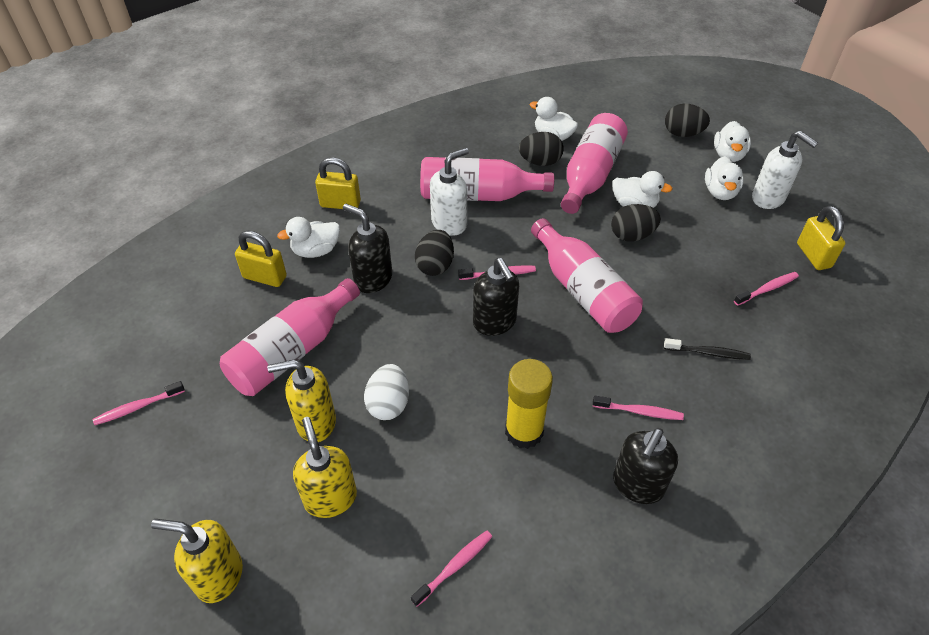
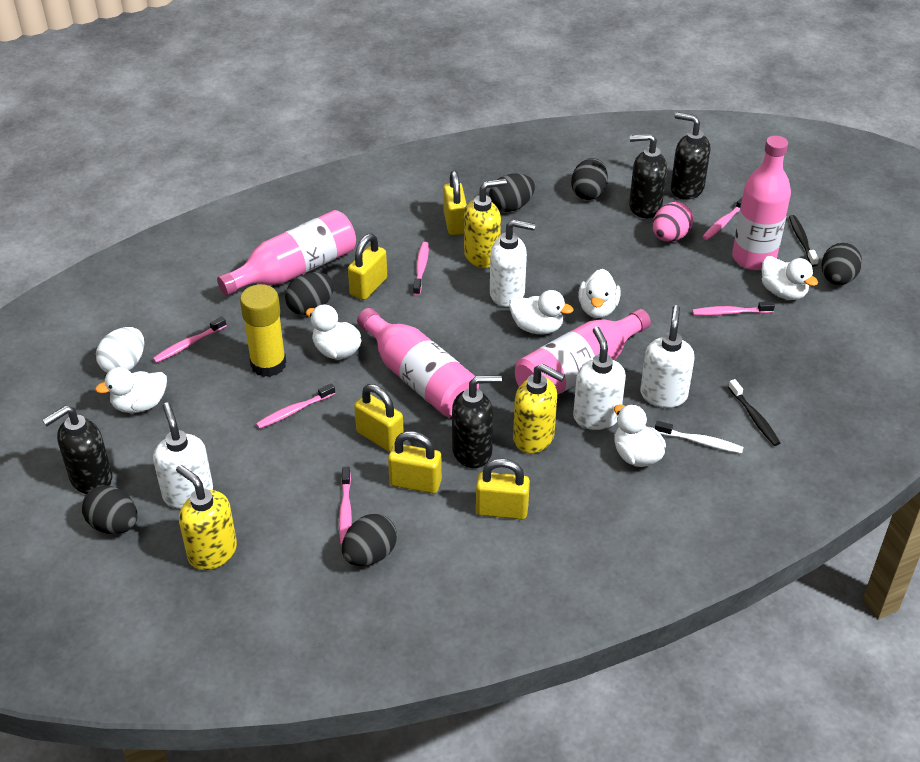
black egg: 4 -> 6
black soap dispenser: 3 -> 4
black toothbrush: 1 -> 2
pink egg: 0 -> 1
pink toothbrush: 5 -> 6
white duck: 5 -> 6
white soap dispenser: 2 -> 4
white toothbrush: 0 -> 1
yellow padlock: 3 -> 5

